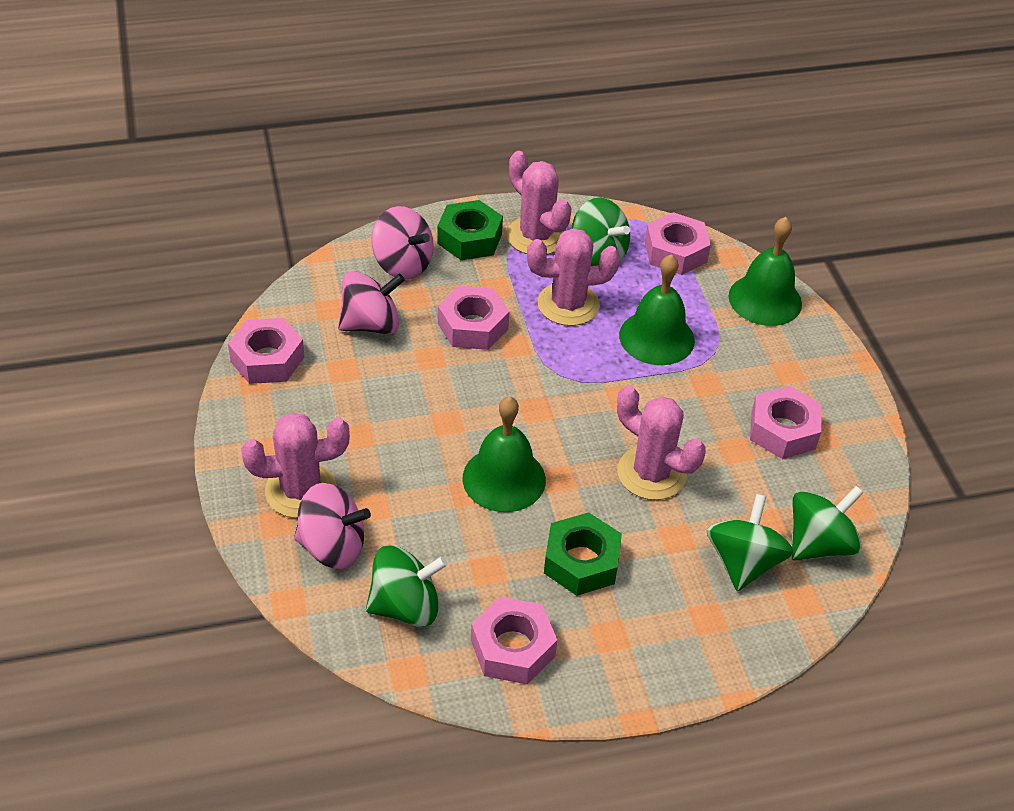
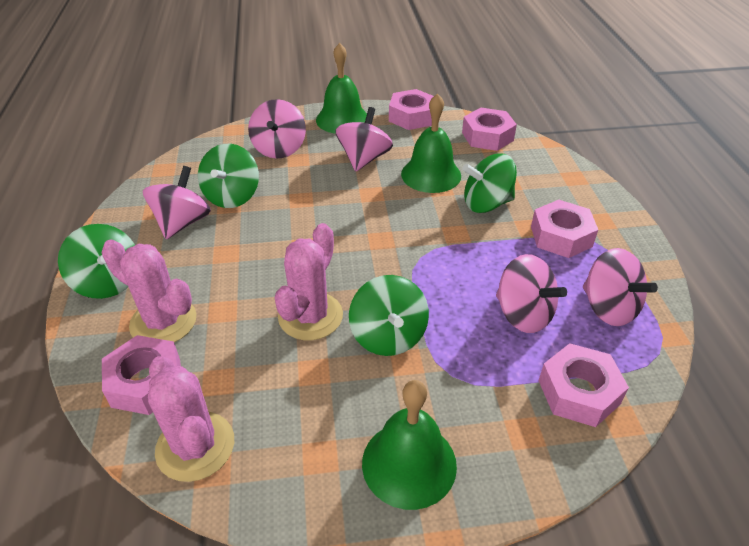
green nut: 2 -> 0
pink cactus: 4 -> 3
pink spinning top: 3 -> 5

